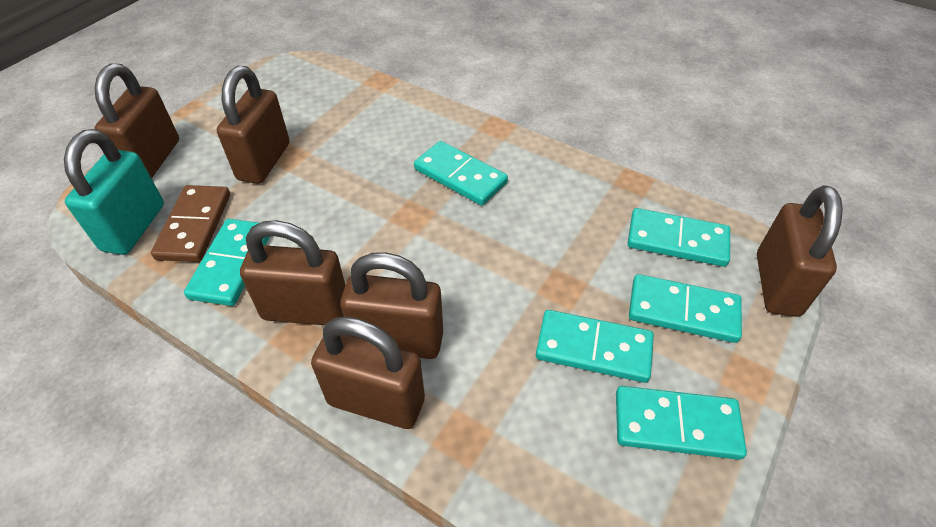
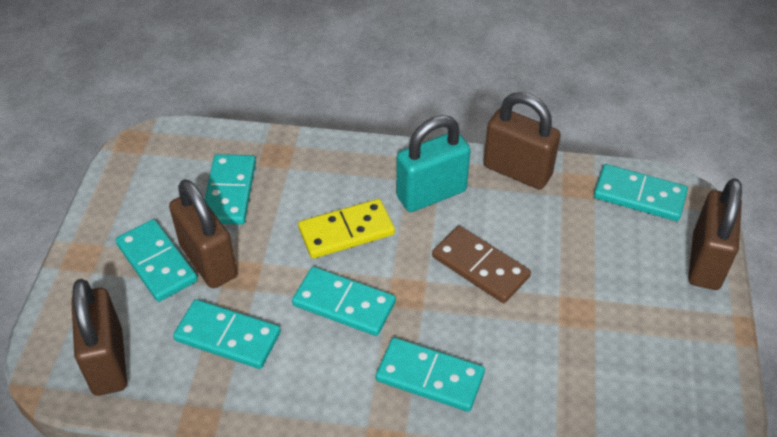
brown padlock: 6 -> 4
yellow domino: 0 -> 1

